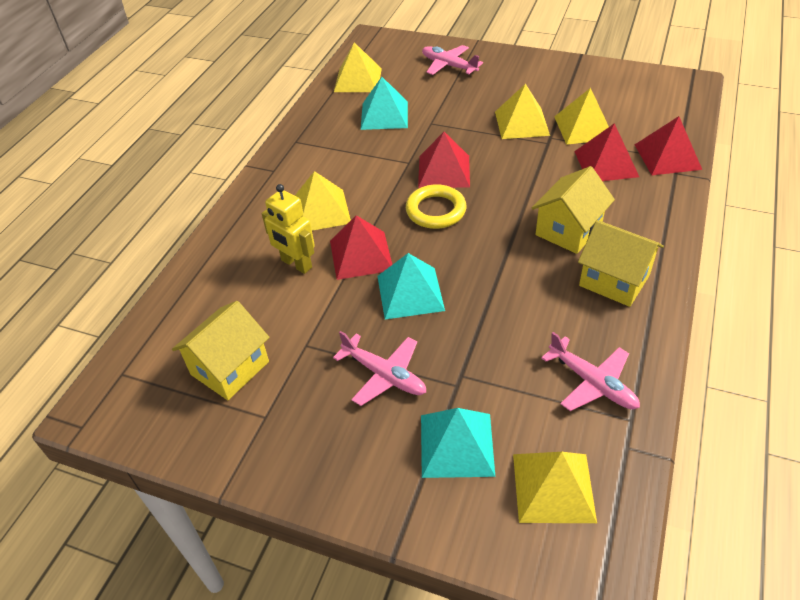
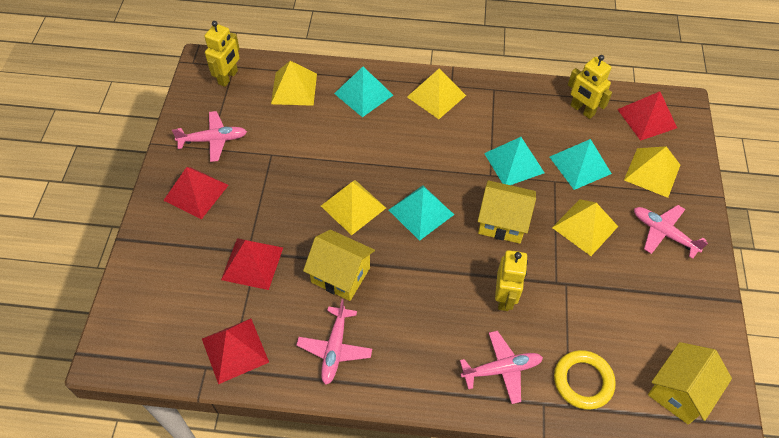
pink plane: 3 -> 4
turquoise pyramid: 3 -> 4
yellow robot: 1 -> 3

